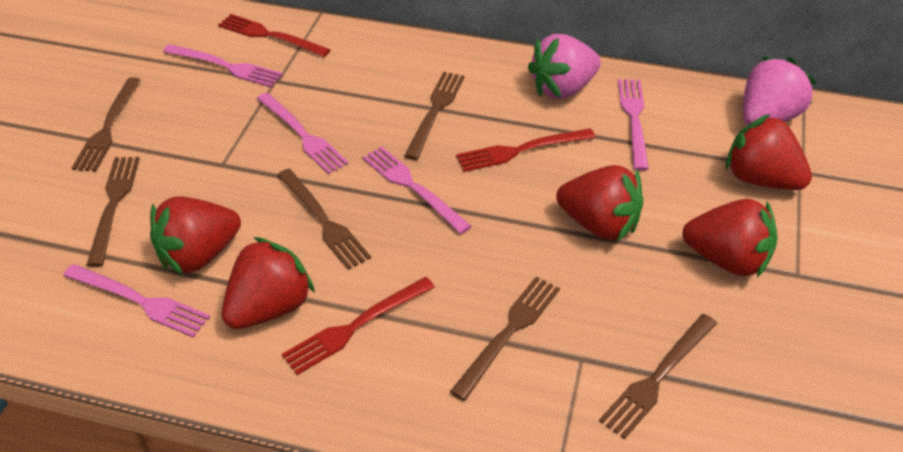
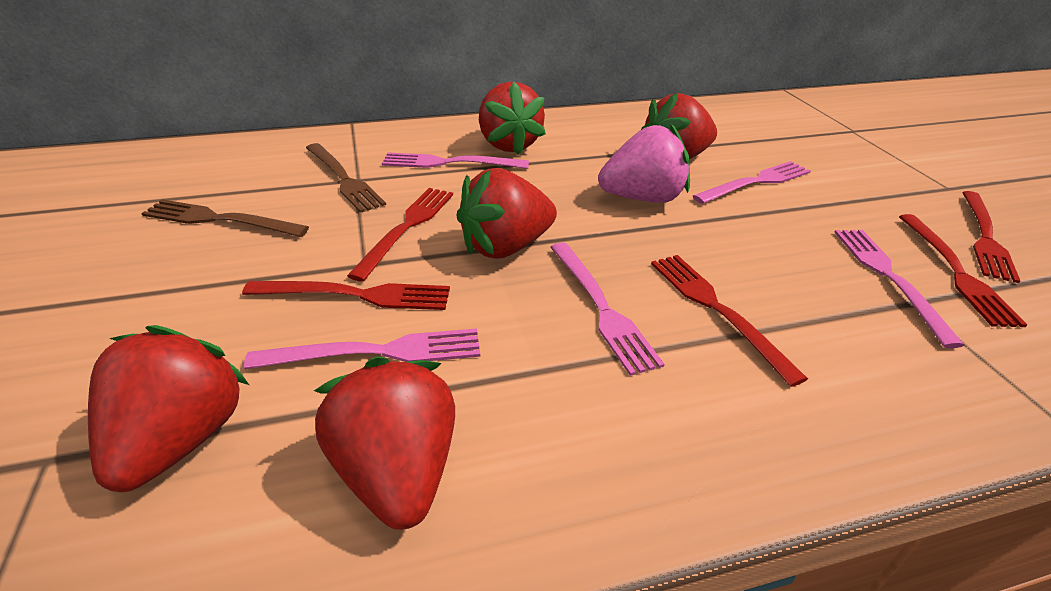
brown fork: 6 -> 2
pink strawberry: 2 -> 1
red fork: 3 -> 5

